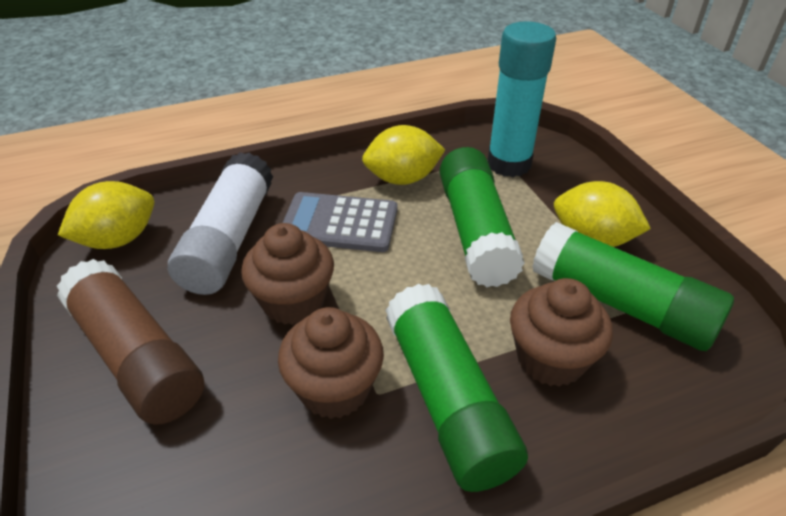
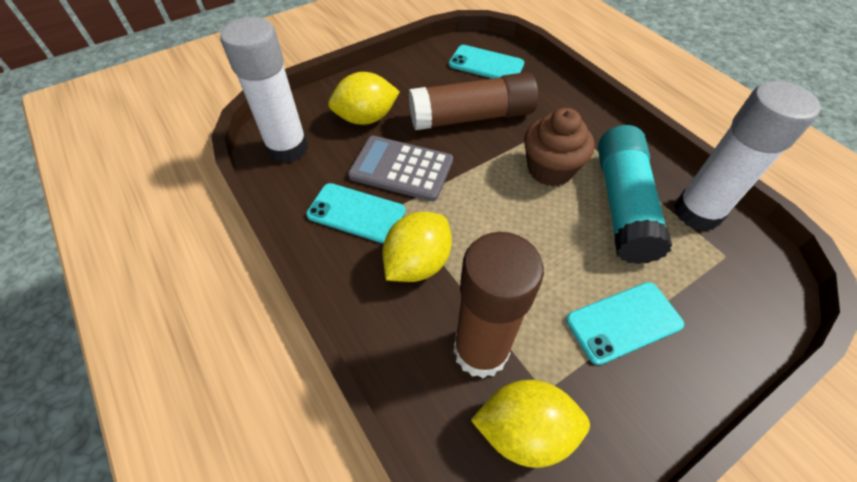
brown cupcake: 3 -> 1
brown glue stick: 1 -> 2
green glue stick: 3 -> 0
turquoise phone: 0 -> 3
white glue stick: 1 -> 2

